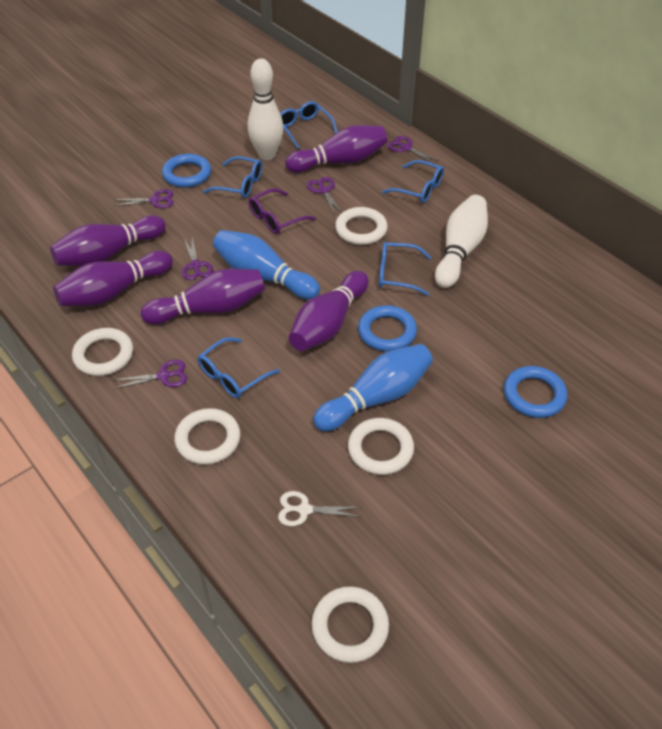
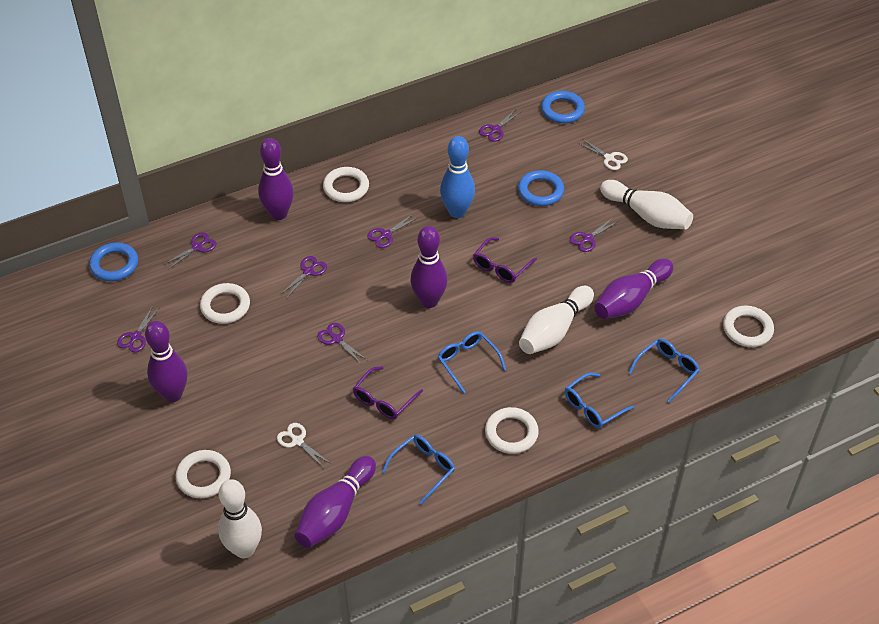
blue bowling pin: 2 -> 1
blue glasses: 5 -> 4
purple glasses: 1 -> 2
purple scissors: 5 -> 7
white bowling pin: 2 -> 3
white scissors: 1 -> 2

